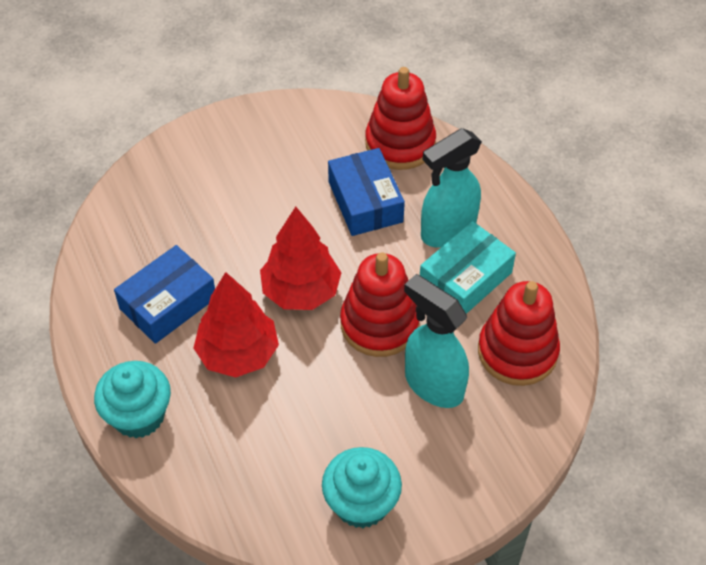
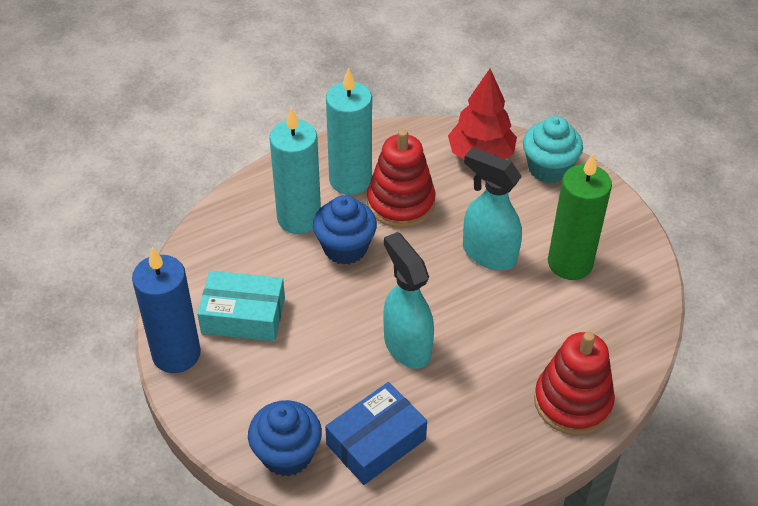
blue box: 2 -> 1
blue candle: 0 -> 1
blue cupcake: 0 -> 2
green candle: 0 -> 1
red stacking toy: 3 -> 2
red tree: 2 -> 1
turquoise candle: 0 -> 2
turquoise cupcake: 2 -> 1

